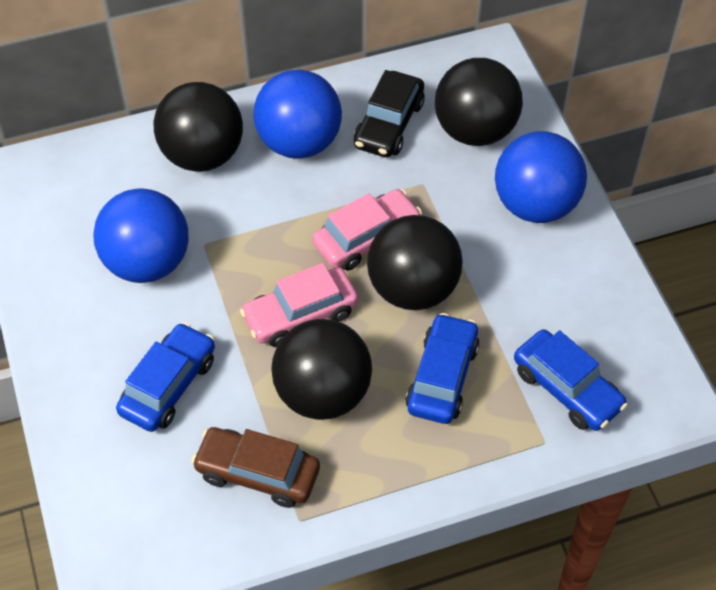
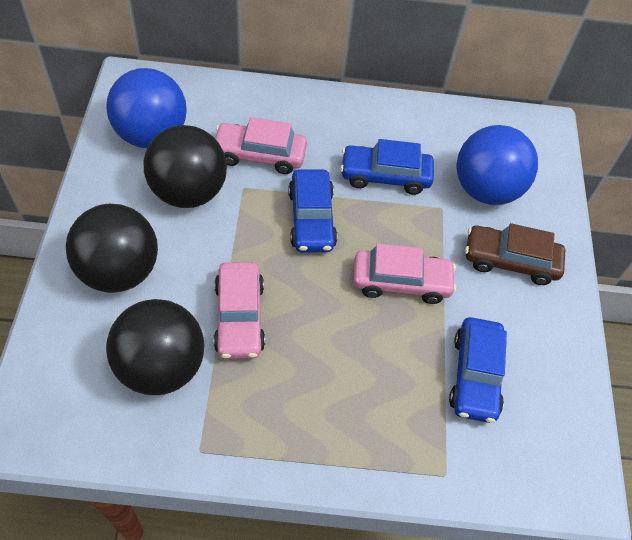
black ball: 4 -> 3
black car: 1 -> 0
blue ball: 3 -> 2
pink car: 2 -> 3

